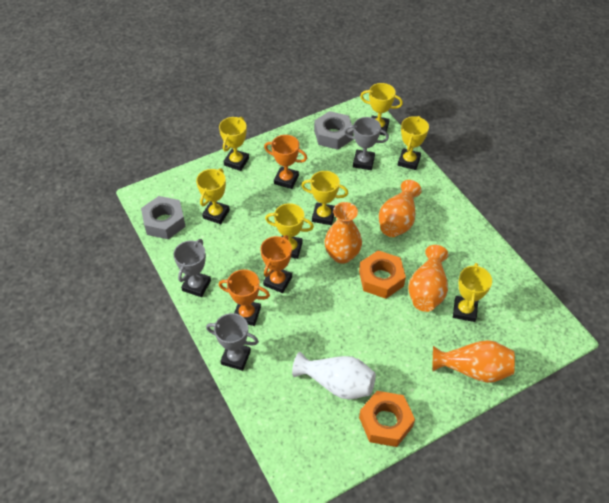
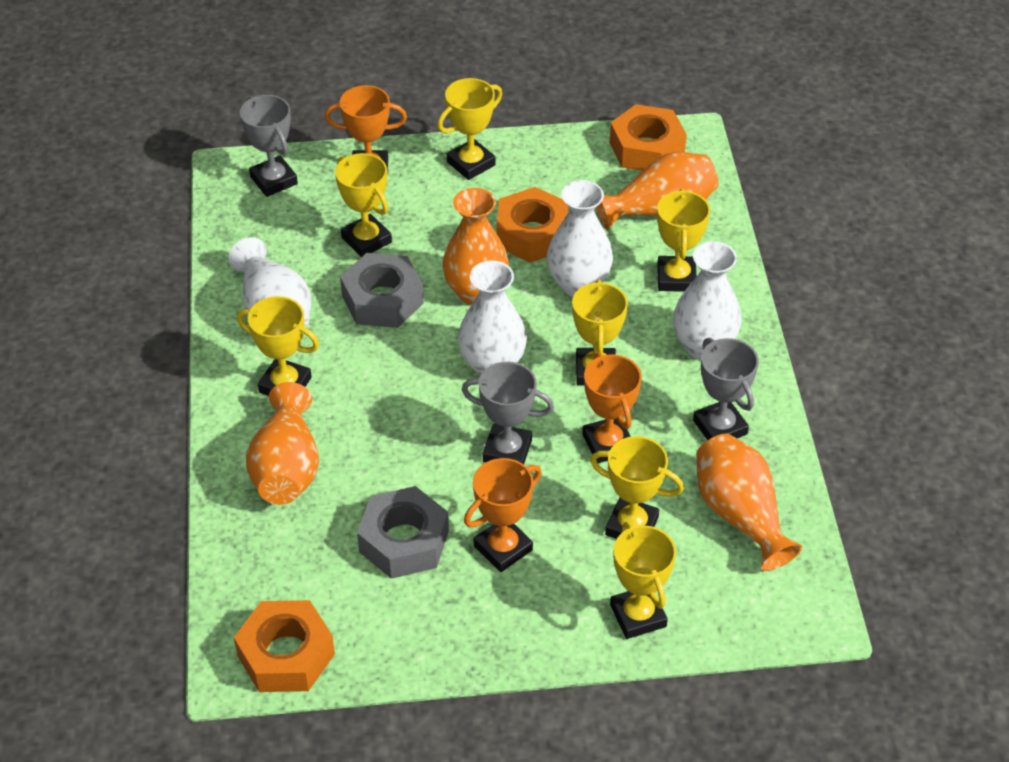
orange nut: 2 -> 3
white vase: 1 -> 4

